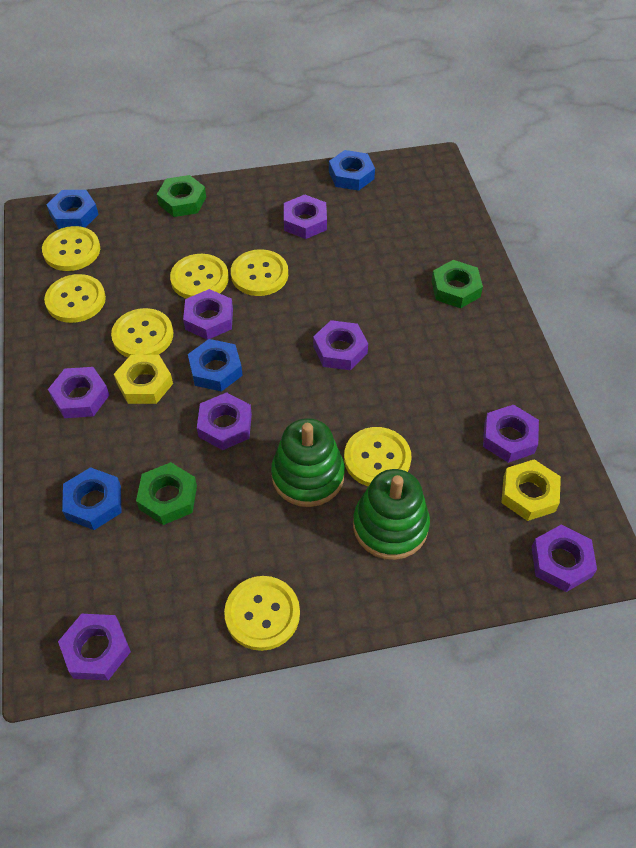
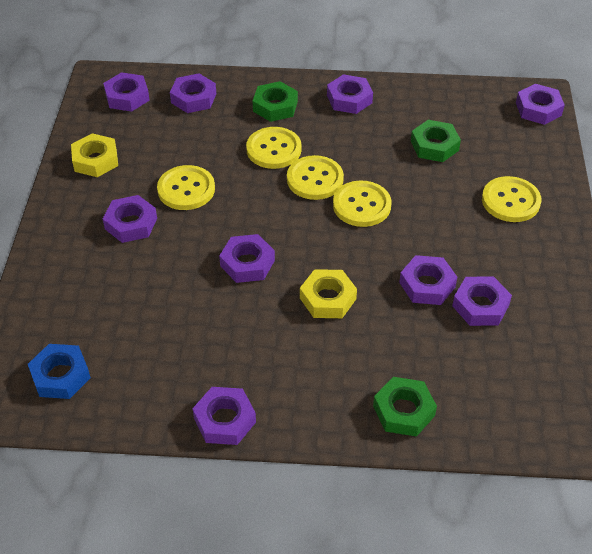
blue nut: 4 -> 1
green stacking toy: 2 -> 0
purple nut: 8 -> 9
yellow button: 7 -> 5

